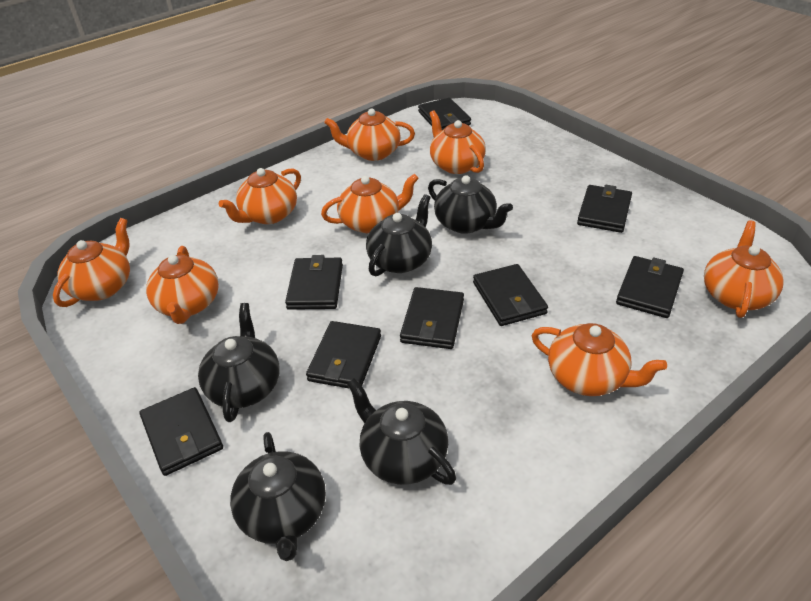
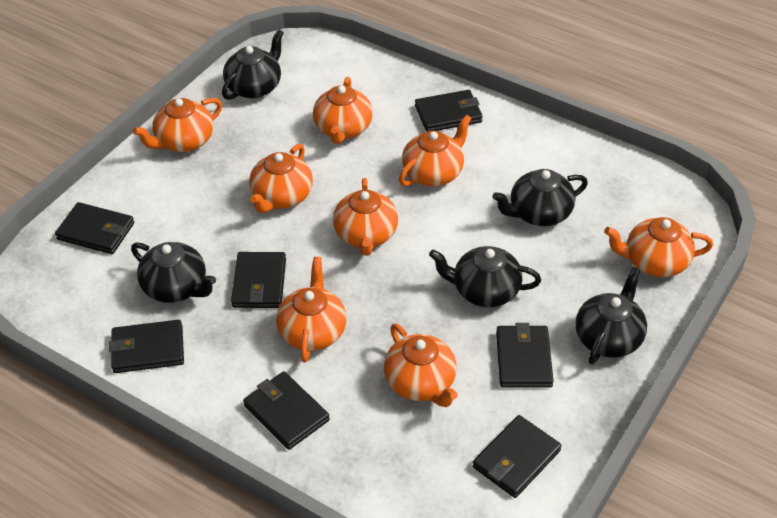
black wallet: 8 -> 7

